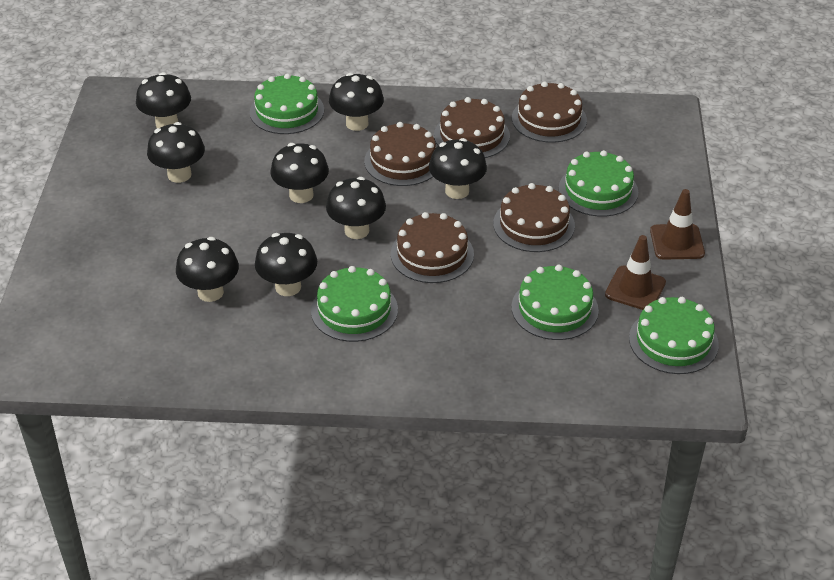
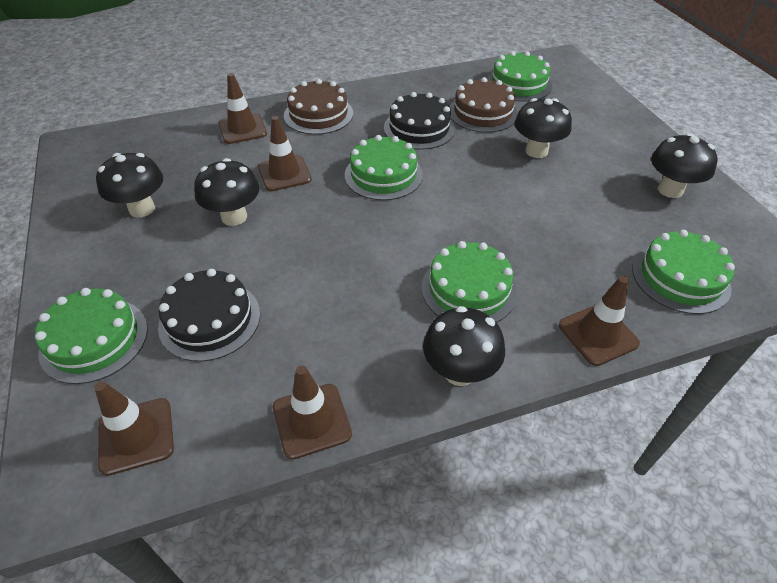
black cake: 0 -> 2
black mushroom: 8 -> 5
brown cake: 5 -> 2
brown traffic cone: 2 -> 5

